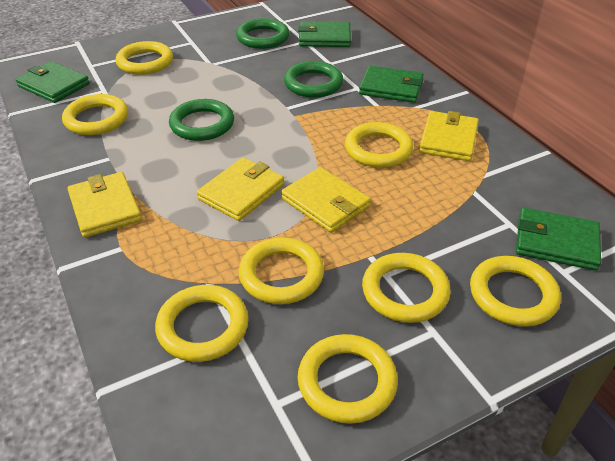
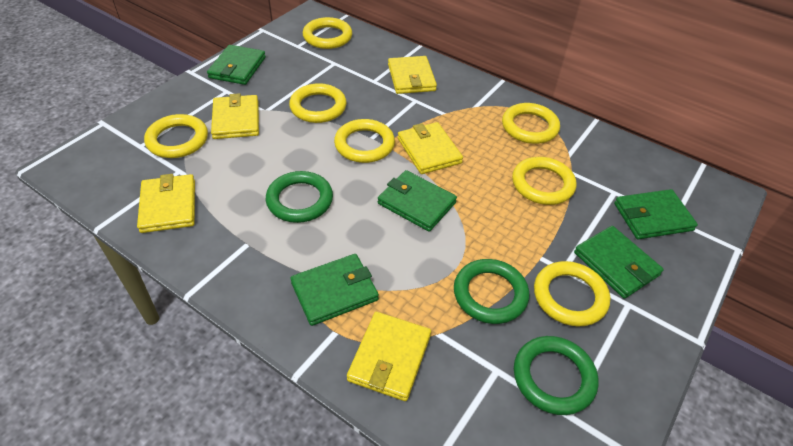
green wallet: 4 -> 5
yellow ring: 8 -> 7
yellow wallet: 4 -> 5

